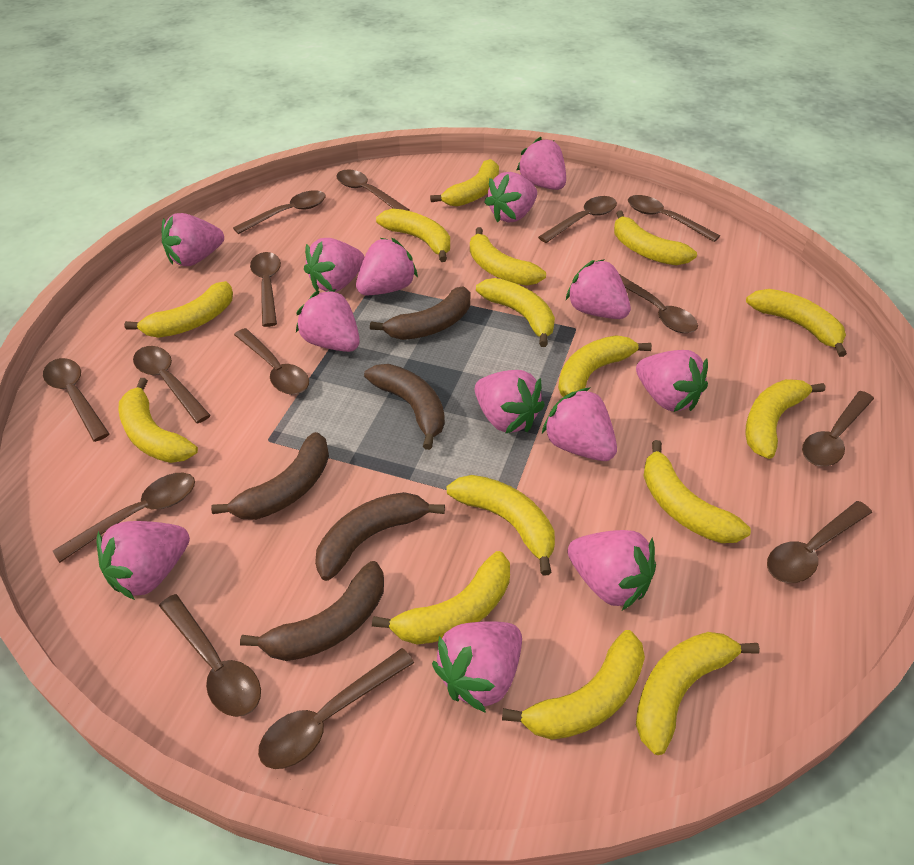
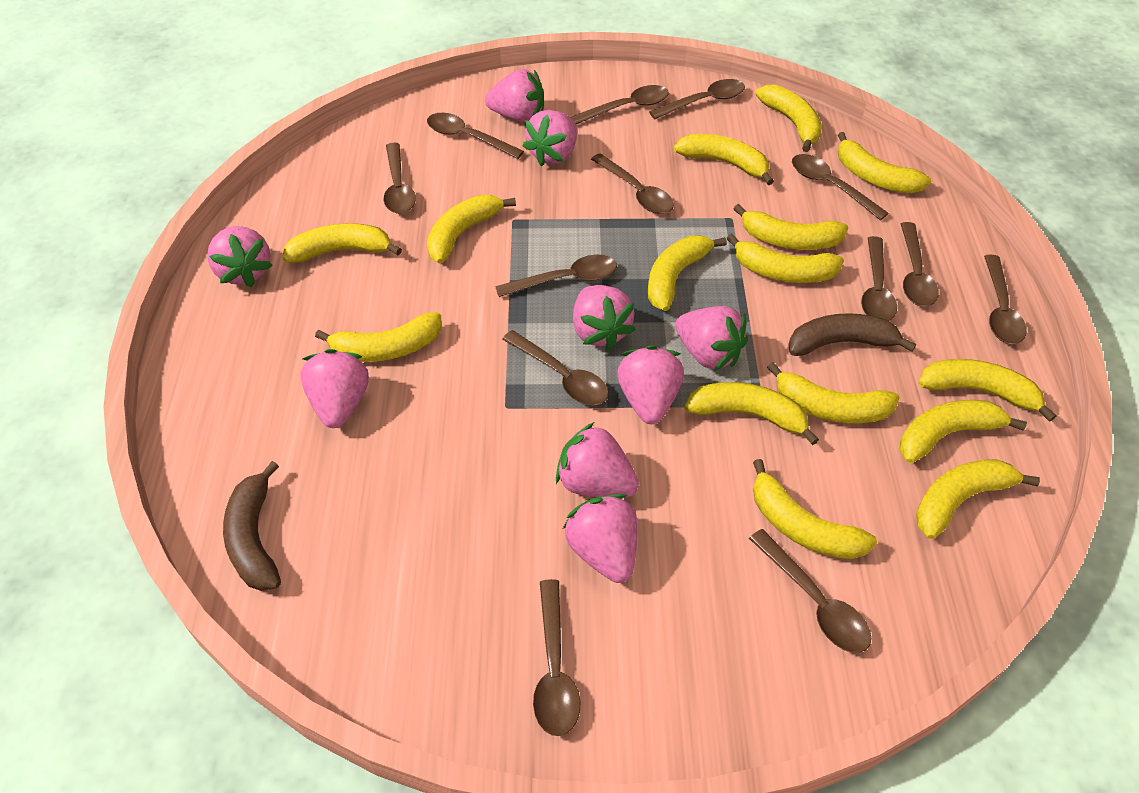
brown banana: 5 -> 2
brown spoon: 14 -> 13
pink strawberry: 13 -> 9

